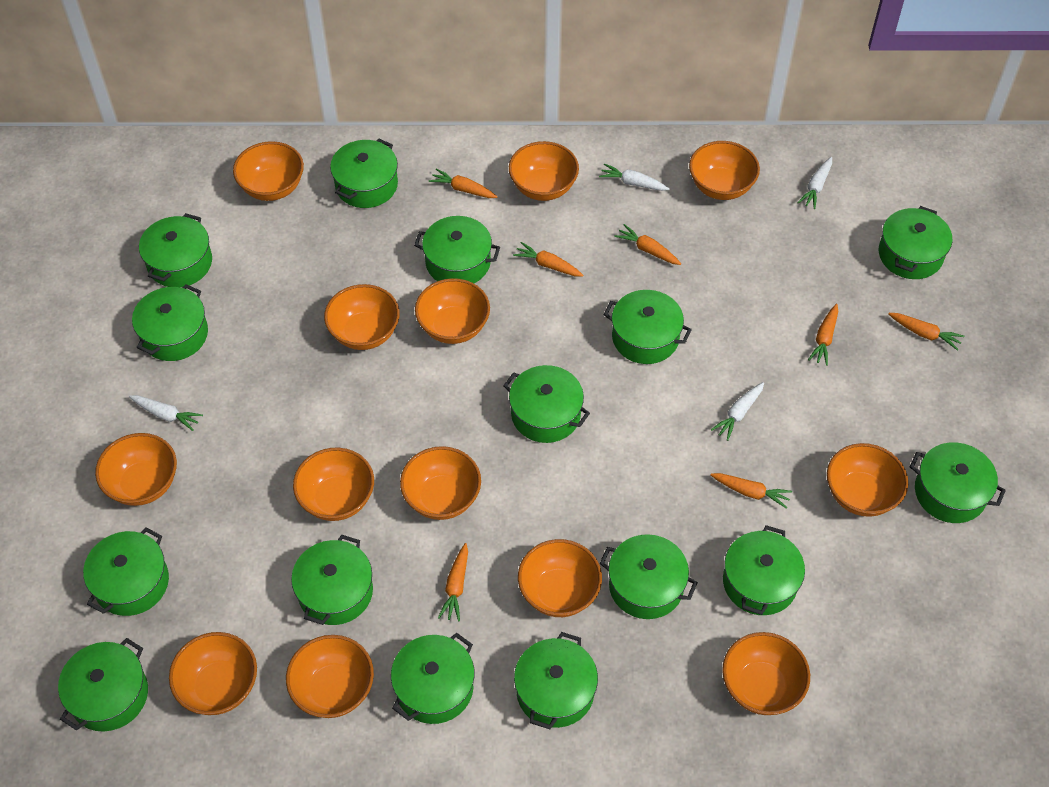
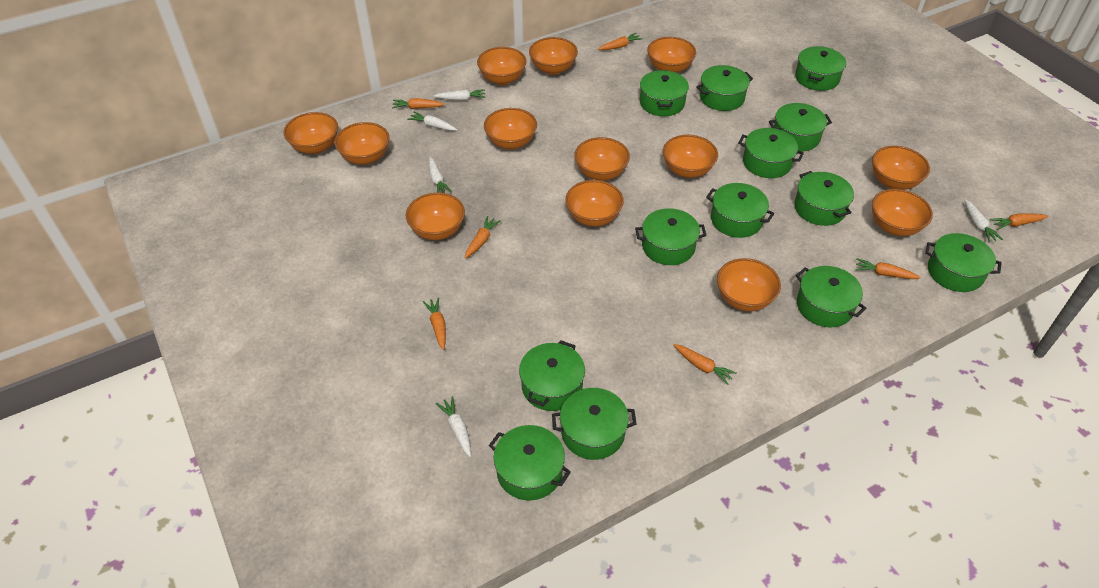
green pot: 15 -> 13
white carrot: 4 -> 5

